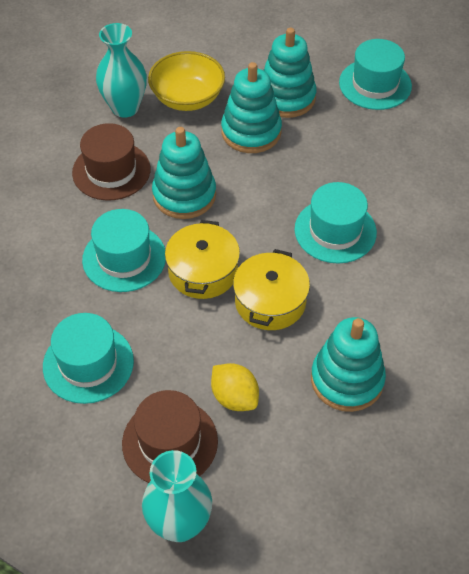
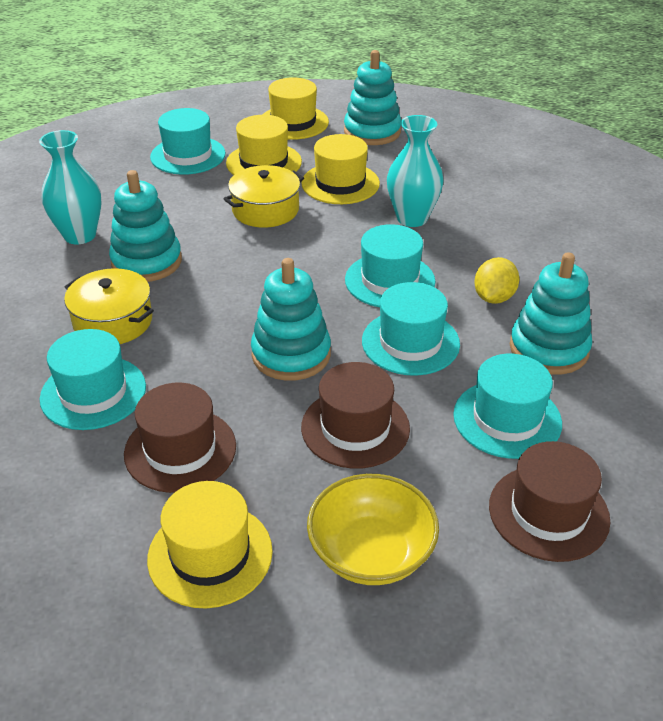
brown hat: 2 -> 3
turquoise hat: 4 -> 5
yellow hat: 0 -> 4

